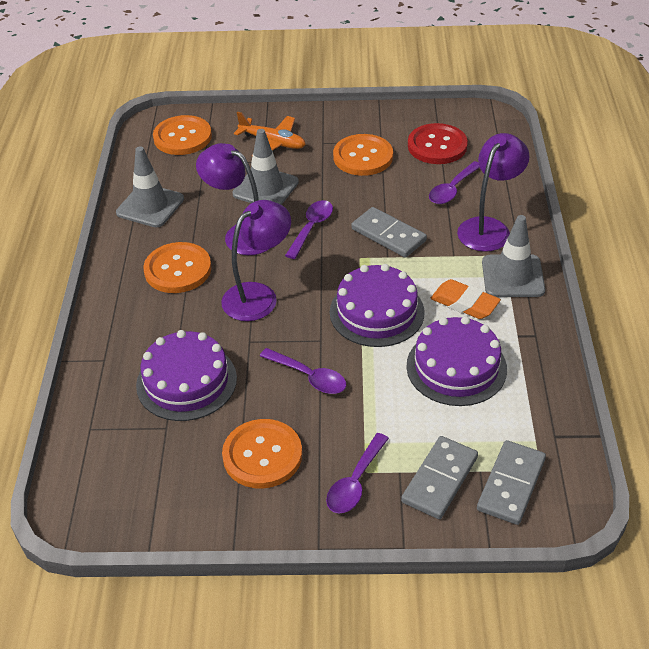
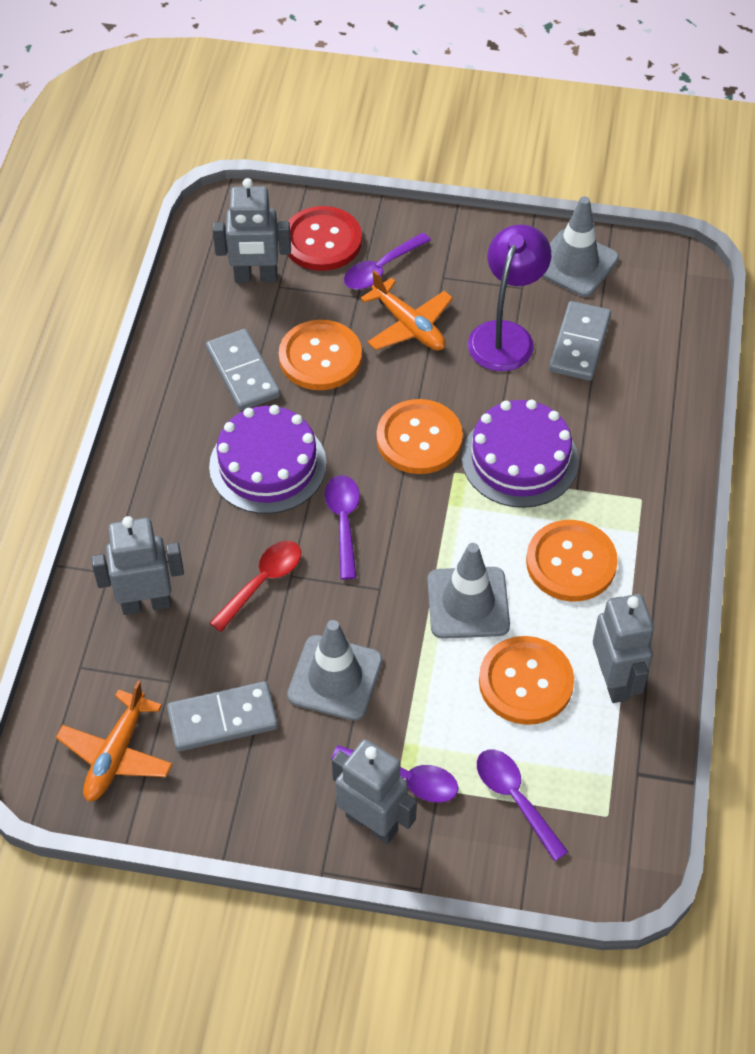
grey robot: 0 -> 4
orange eraser: 1 -> 0
orange plane: 1 -> 2
purple cake: 3 -> 2
purple lamp: 3 -> 1
red spoon: 0 -> 1

